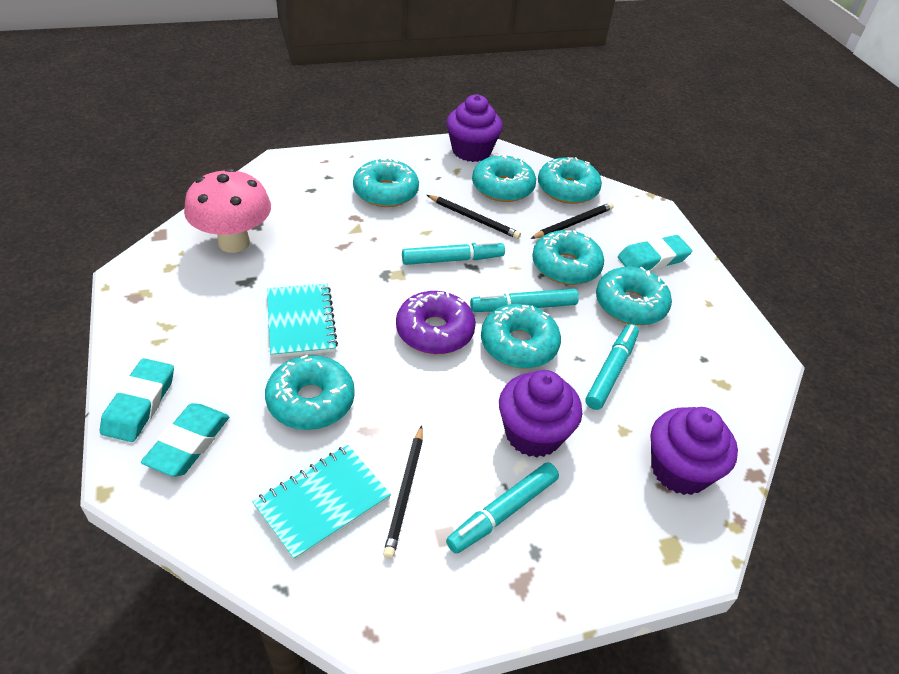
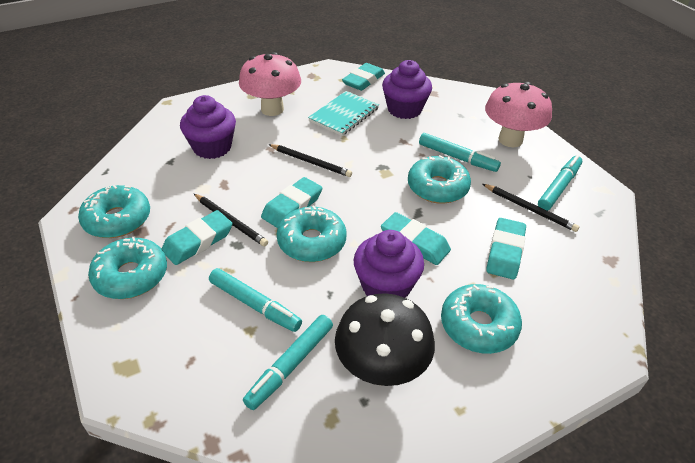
black mushroom: 0 -> 1
pink mushroom: 1 -> 2
purple donut: 1 -> 0
turquoise donut: 7 -> 5
turquoise eraser: 3 -> 5
turquoise notebook: 2 -> 1

